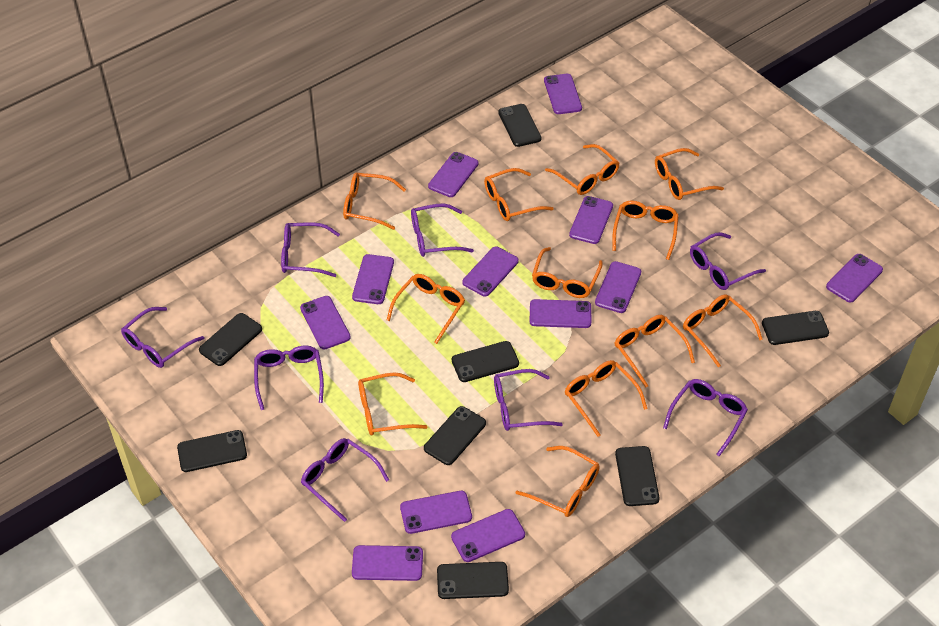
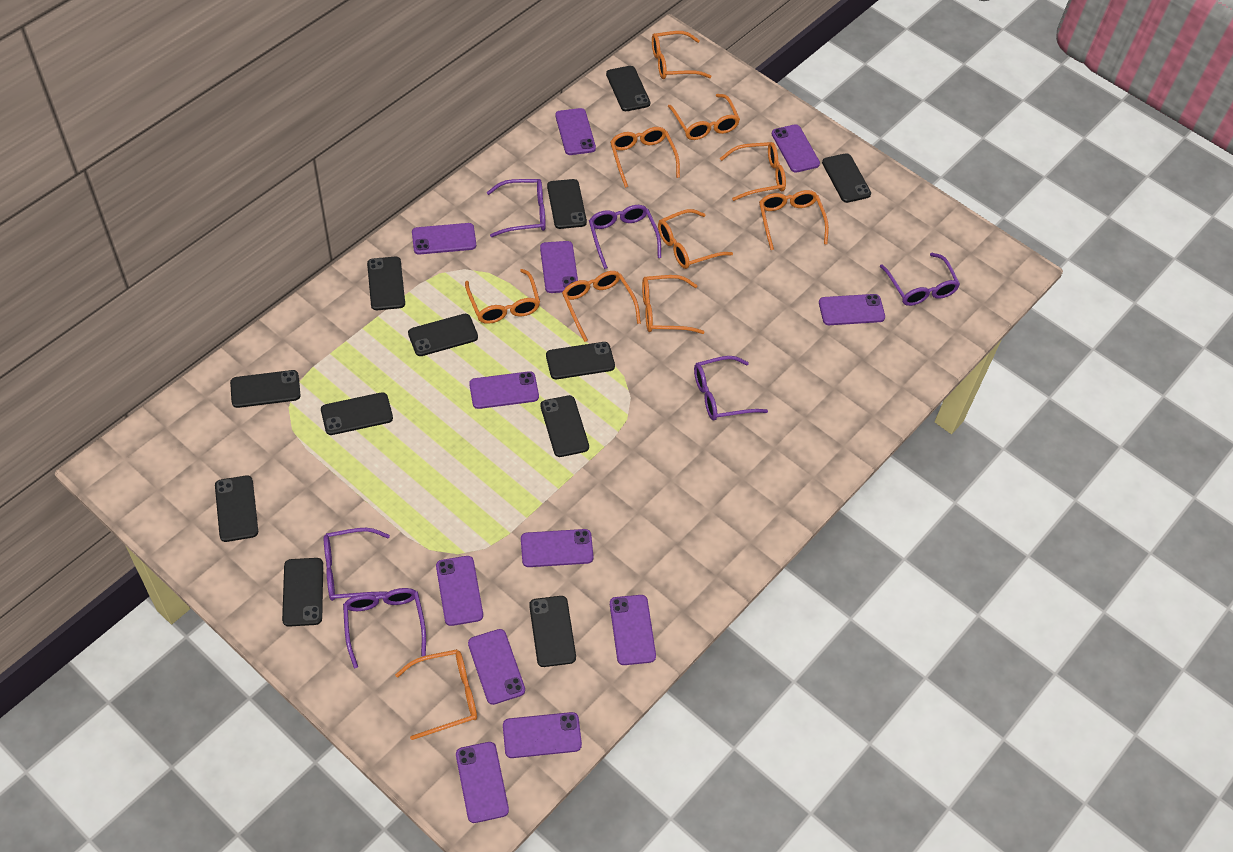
black phone: 8 -> 12
orange glasses: 12 -> 10
purple glasses: 8 -> 6

